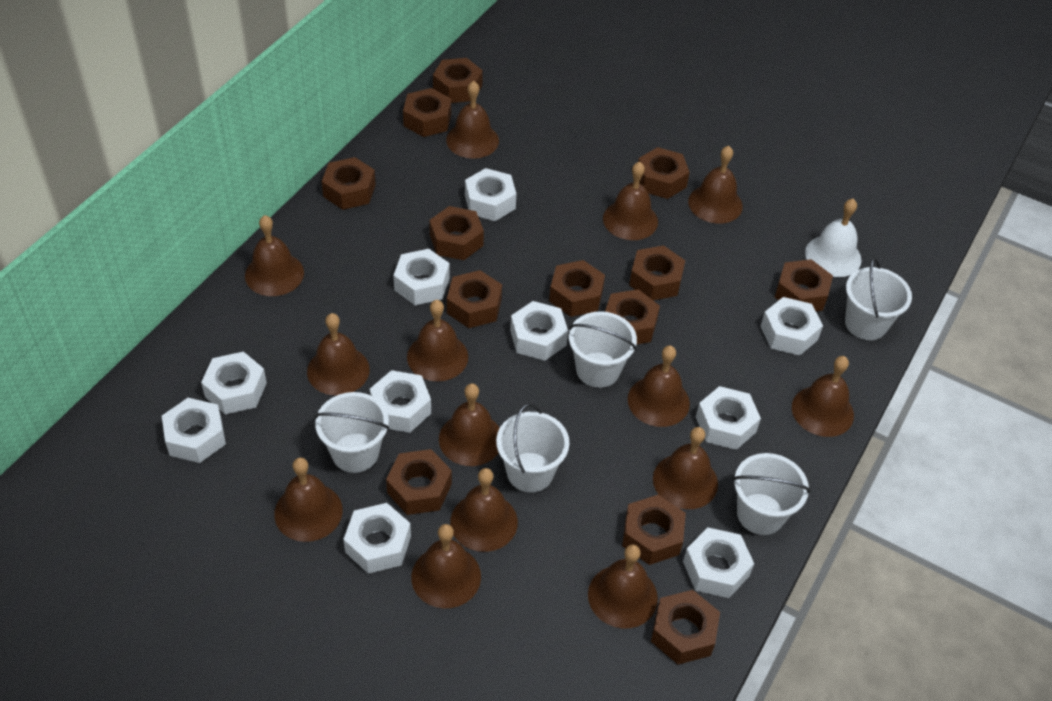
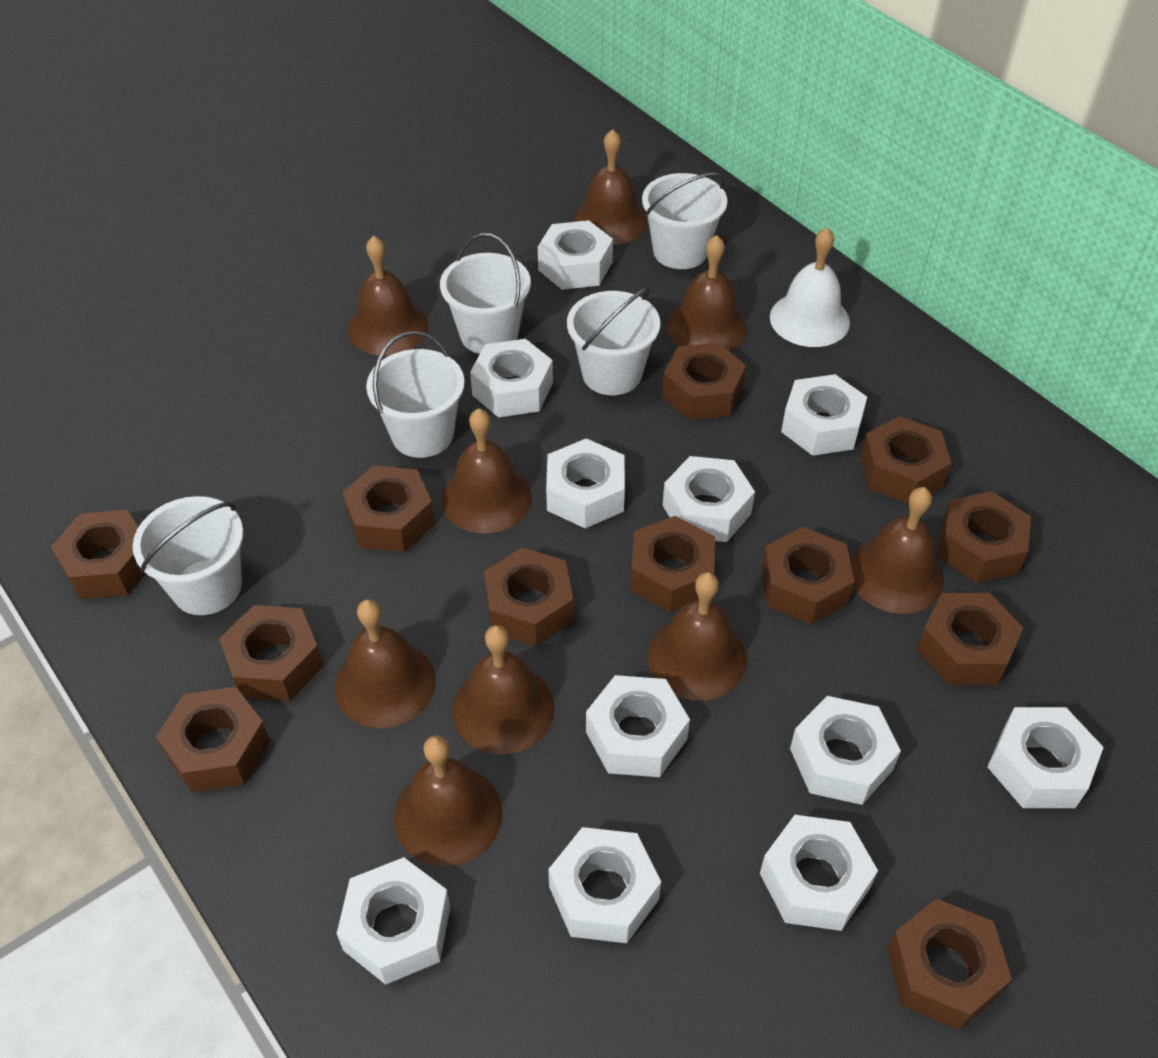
brown bell: 14 -> 9
brown nut: 13 -> 12
white nut: 10 -> 11

